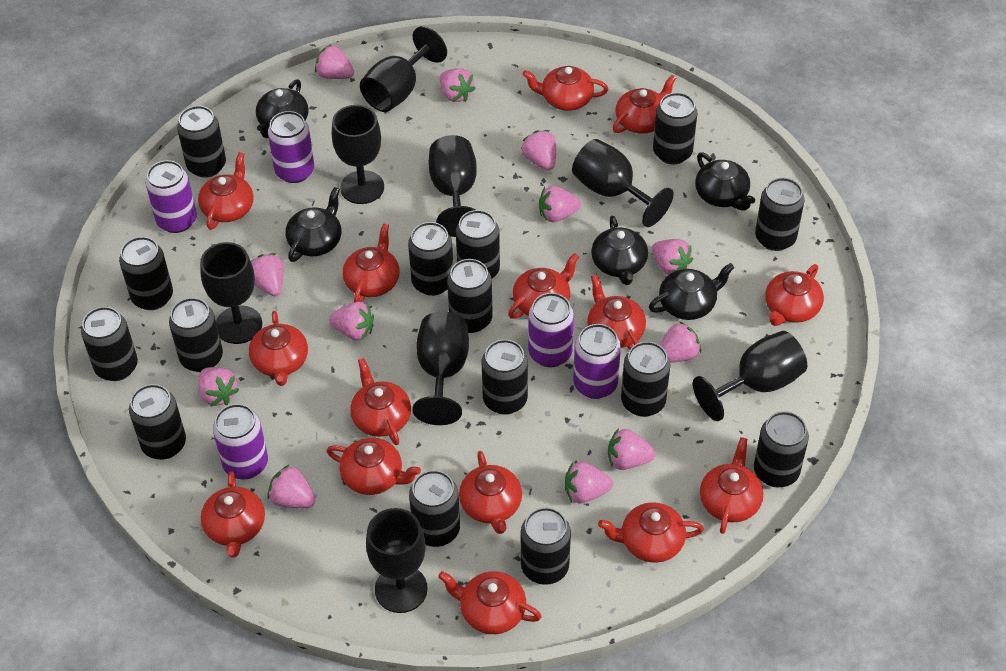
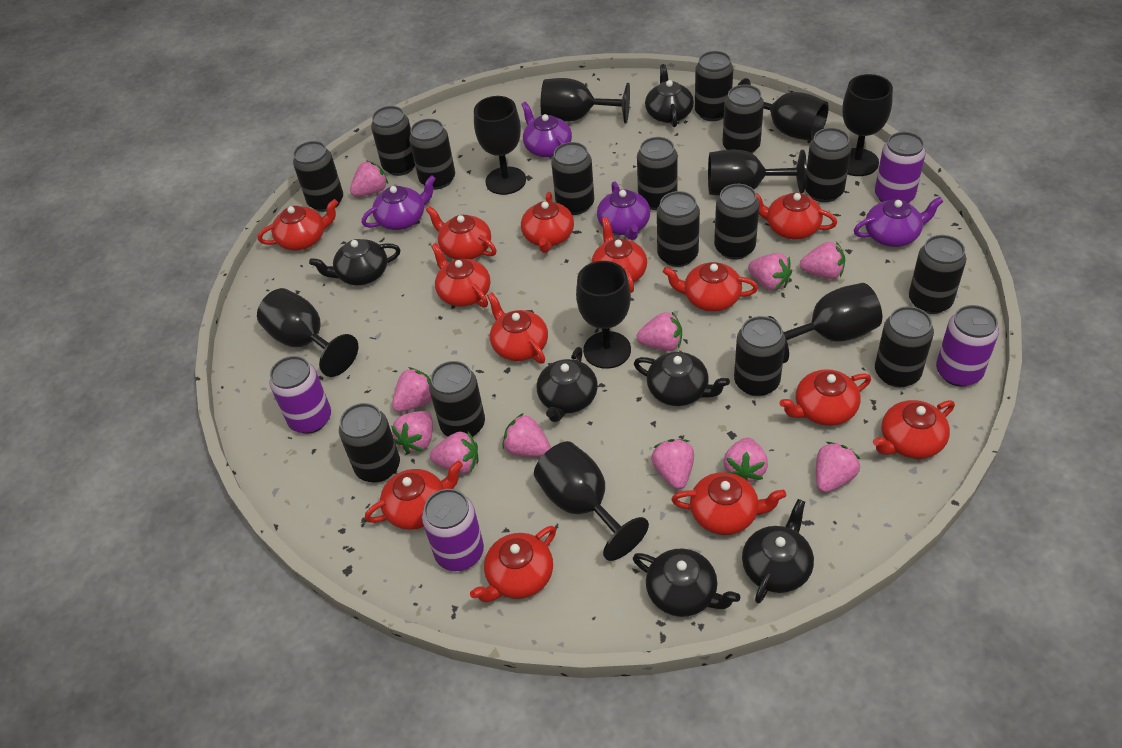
black goblet: 8 -> 9
black teapot: 5 -> 6
pink strawberry: 12 -> 11
purple can: 5 -> 4
purple teapot: 0 -> 4
red teapot: 15 -> 13

